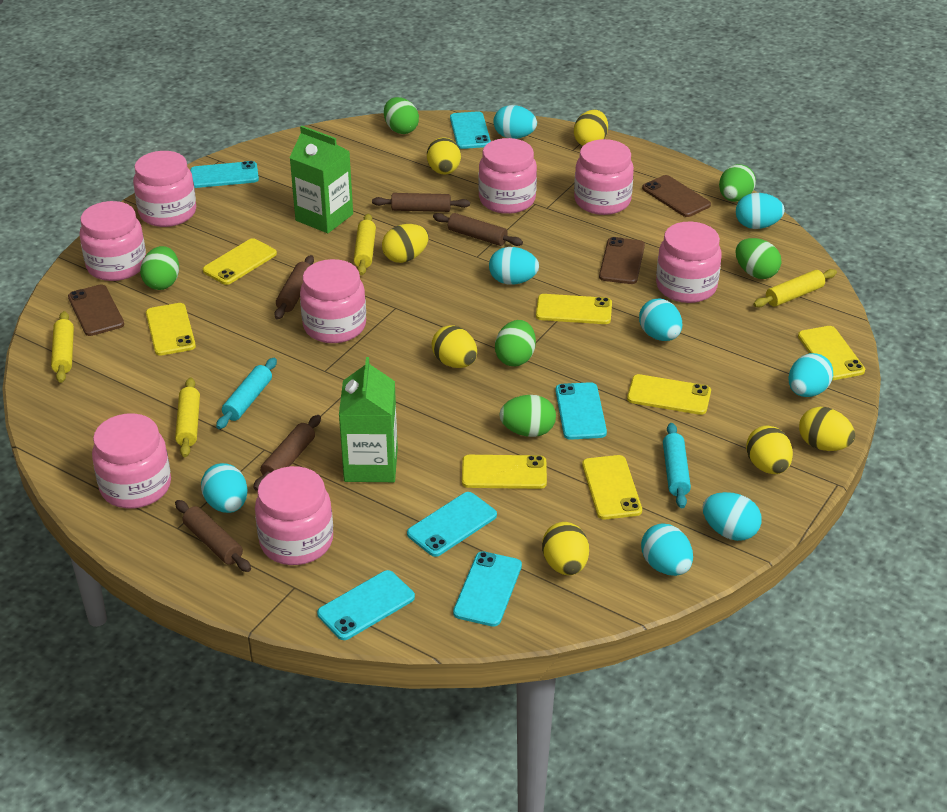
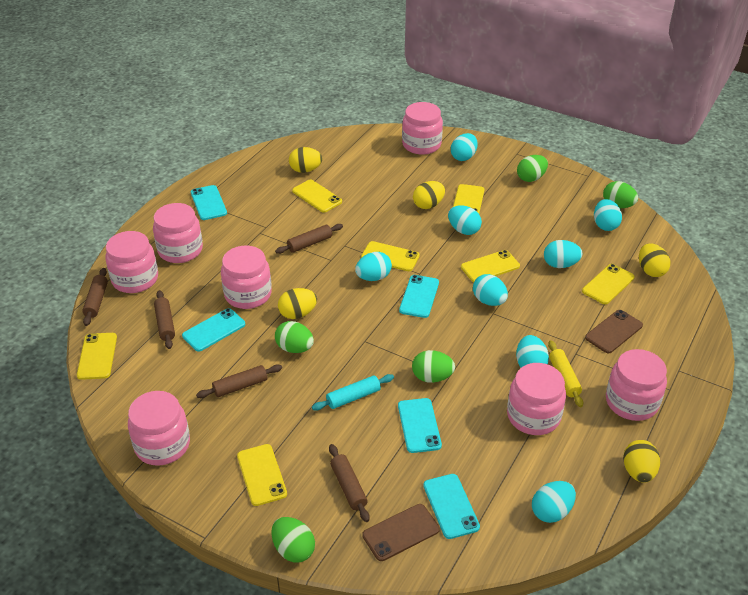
brown phone: 3 -> 2
green carton: 2 -> 0
green egg: 6 -> 5
pink jar: 8 -> 7
turquoise phone: 6 -> 5
turquoise rolling pin: 2 -> 1
yellow egg: 7 -> 5
yellow rolling pin: 4 -> 1

